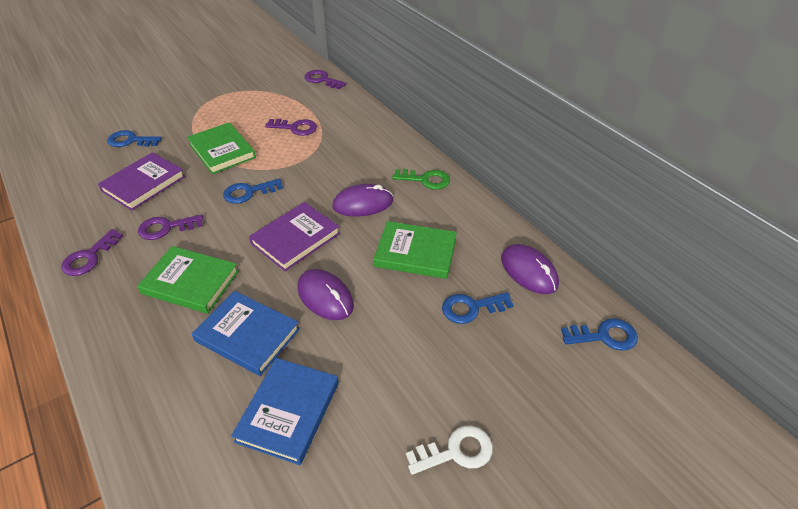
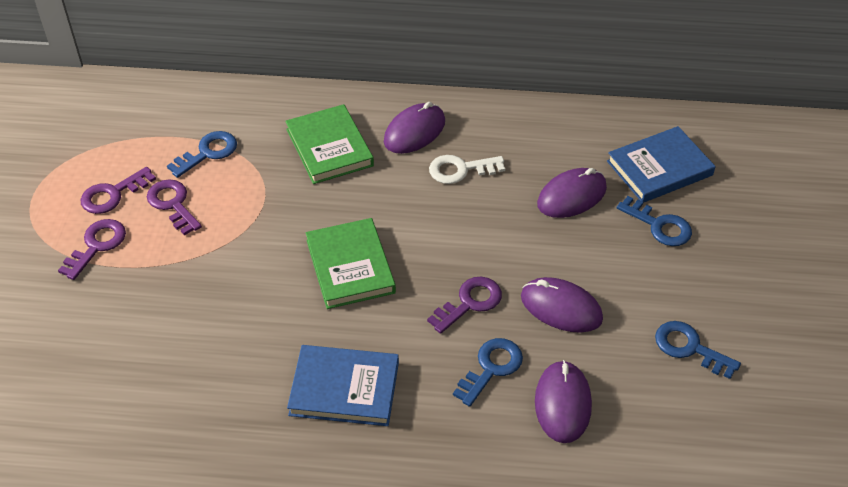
green book: 3 -> 2
green key: 1 -> 0
purple book: 2 -> 0
purple mouse: 3 -> 4

